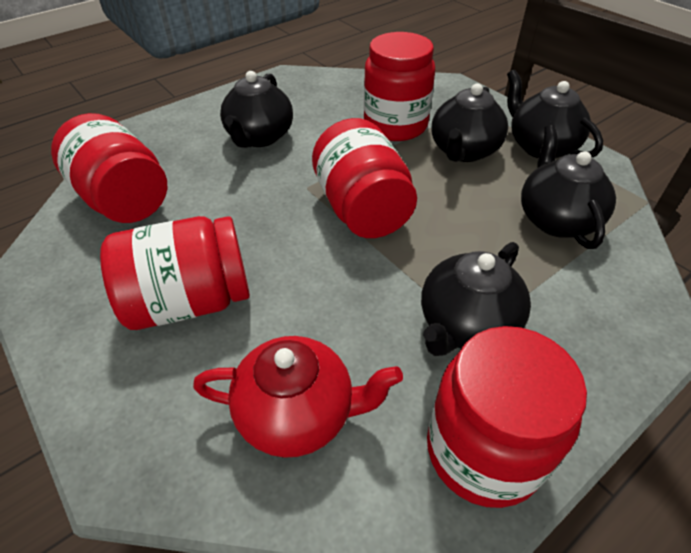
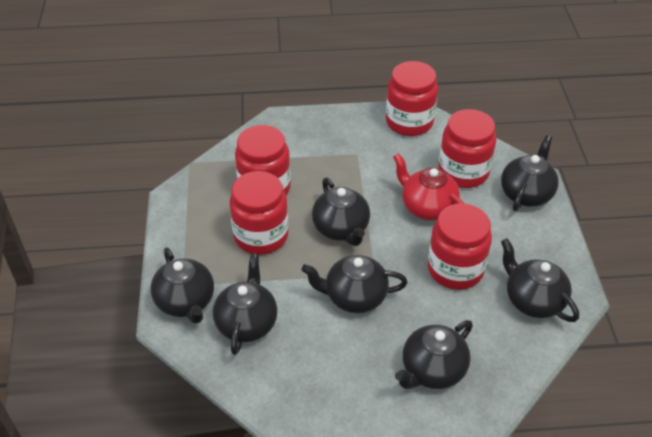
black teapot: 5 -> 7

